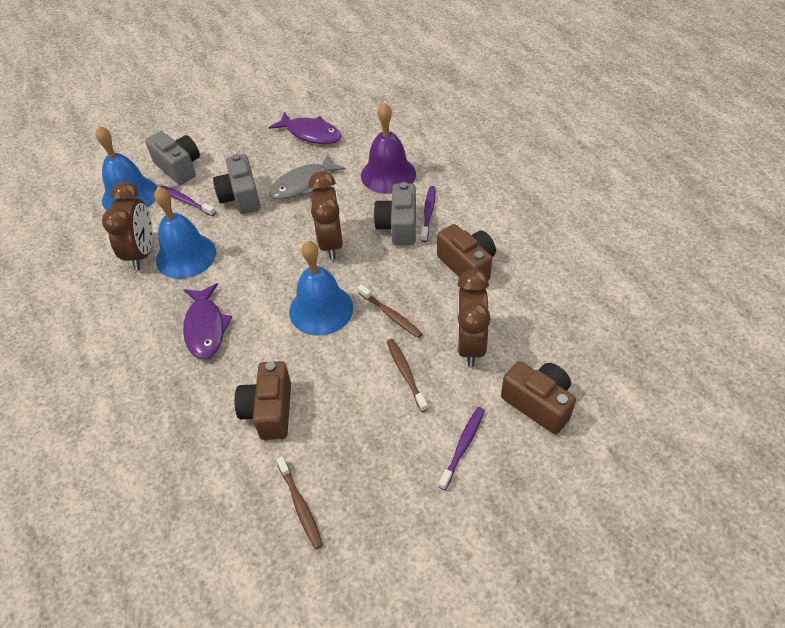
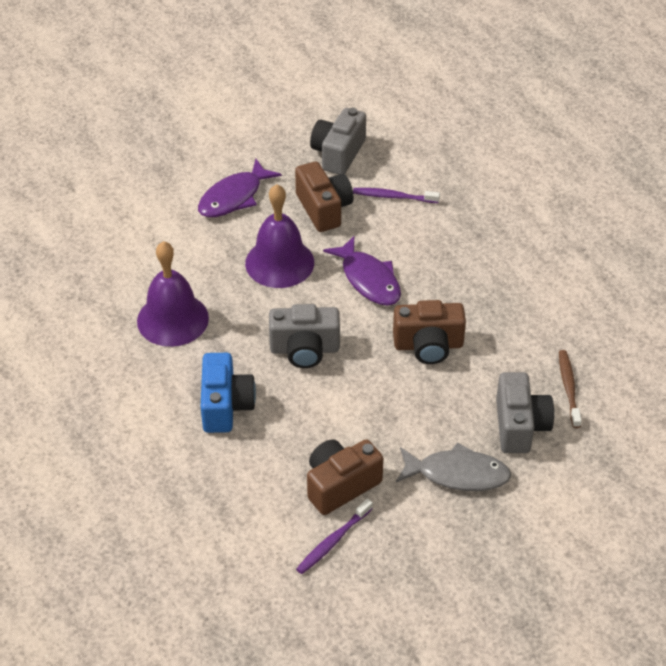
blue bell: 3 -> 0
blue camera: 0 -> 1
brown clock: 3 -> 0
brown toothbrush: 3 -> 1
purple bell: 1 -> 2
purple toothbrush: 3 -> 2

